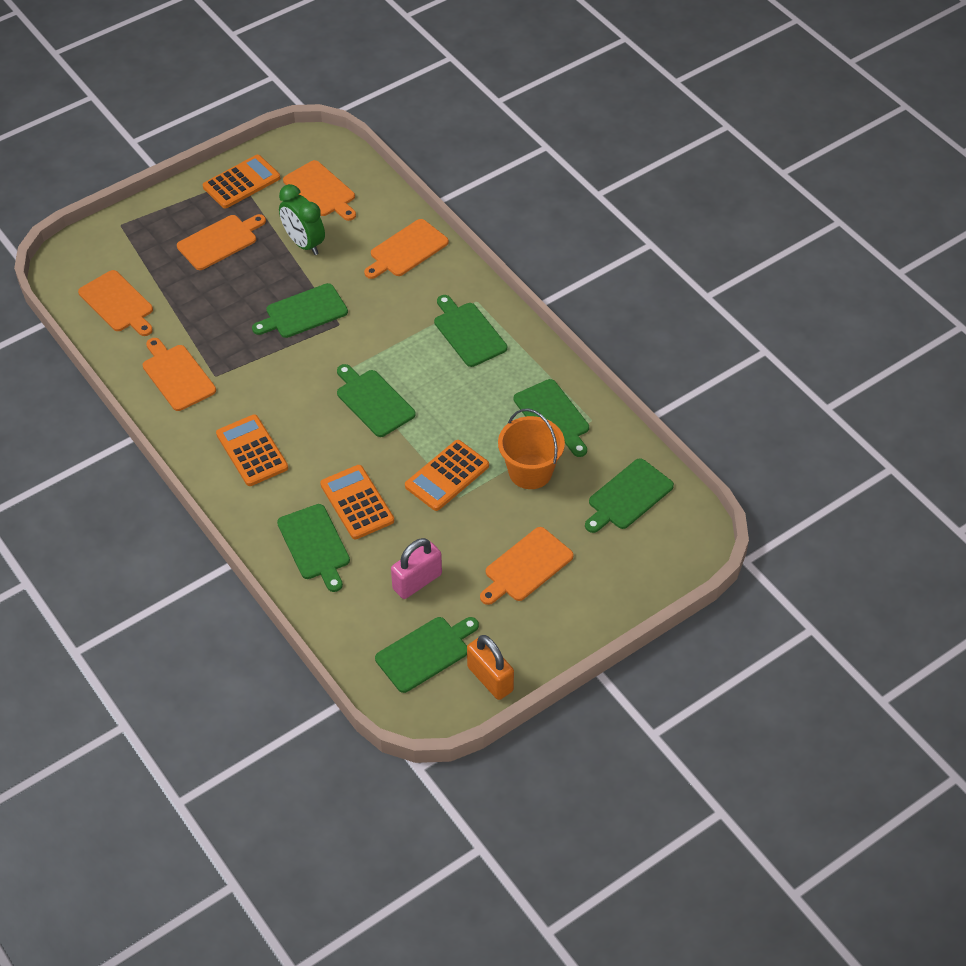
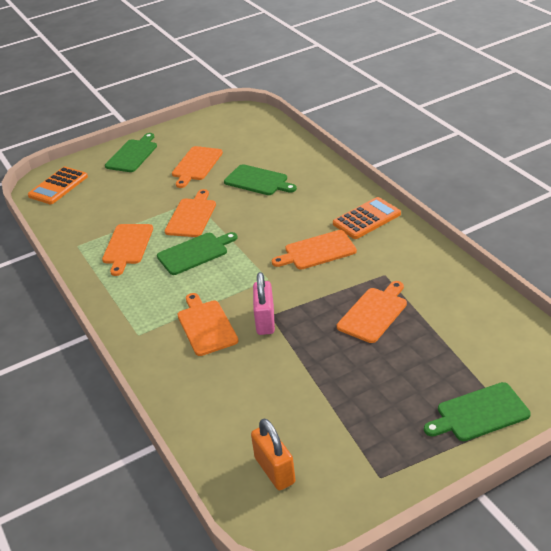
green clock: 1 -> 0
green cutting board: 7 -> 4
orange bucket: 1 -> 0
orange calculator: 4 -> 2

